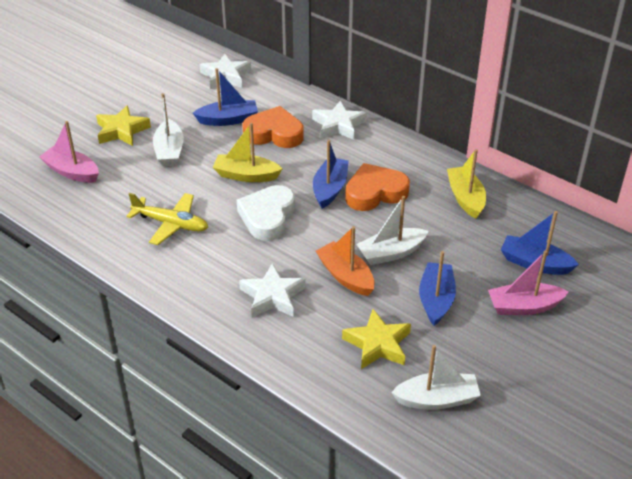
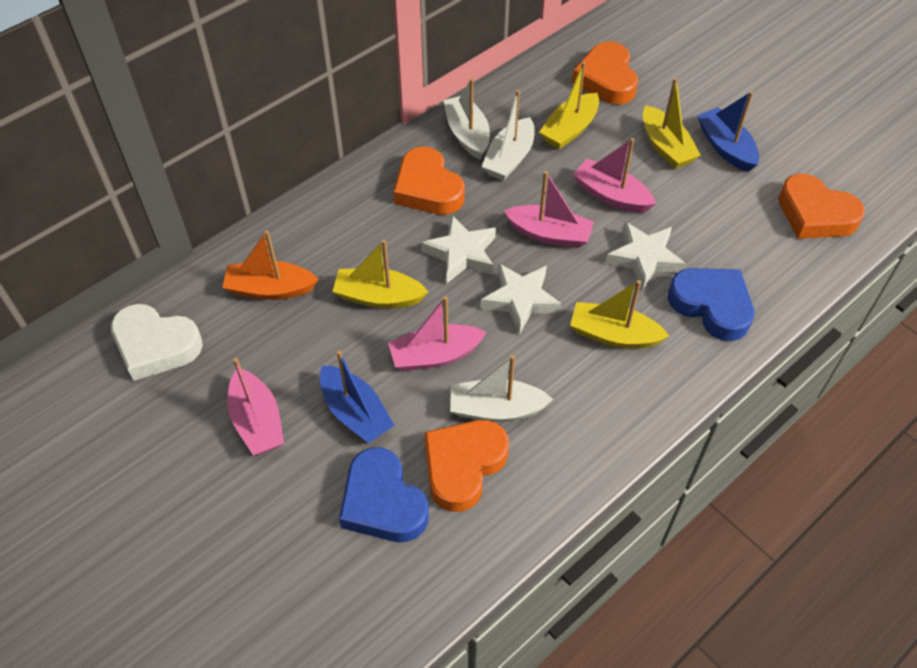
blue boat: 4 -> 2
blue heart: 0 -> 2
orange heart: 2 -> 4
pink boat: 2 -> 4
yellow boat: 2 -> 4
yellow plane: 1 -> 0
yellow star: 2 -> 0

